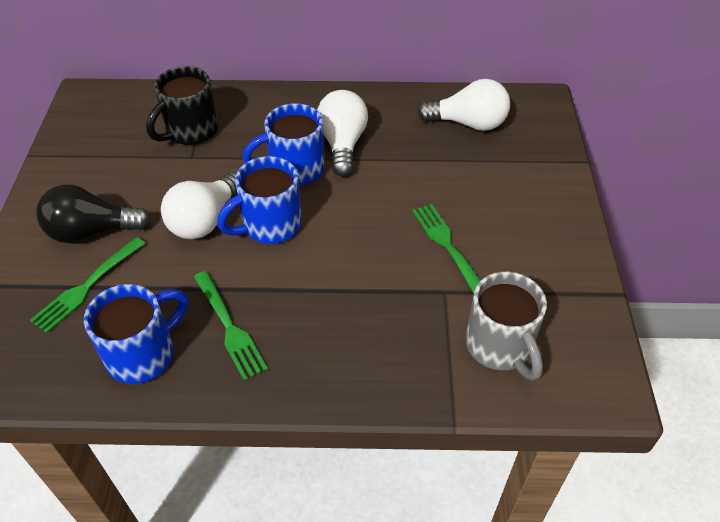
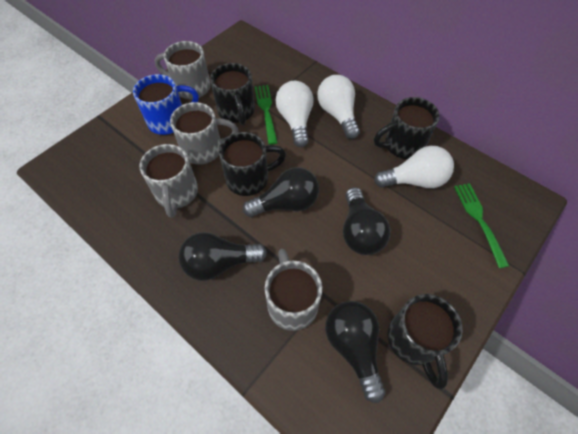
black light bulb: 1 -> 4
black mug: 1 -> 4
blue mug: 3 -> 1
green fork: 3 -> 2
grey mug: 1 -> 4

